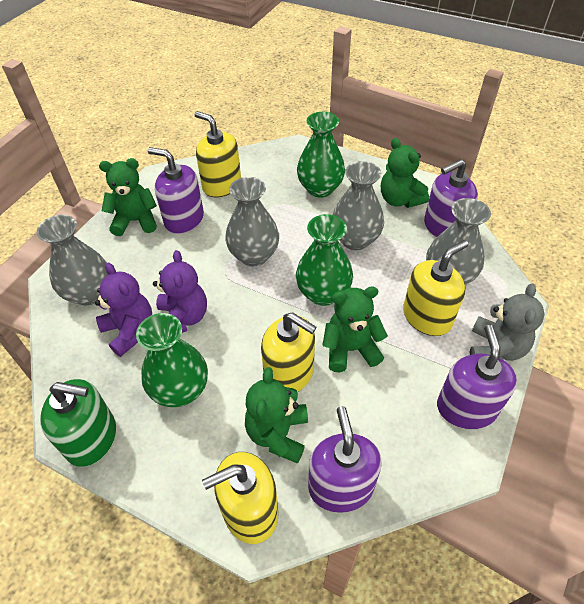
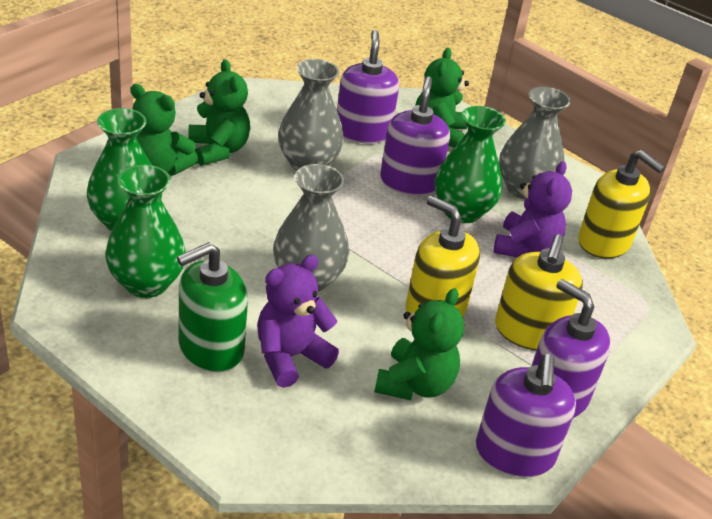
grey teddy bear: 1 -> 0
grey vase: 4 -> 3
yellow soap dispenser: 4 -> 3

